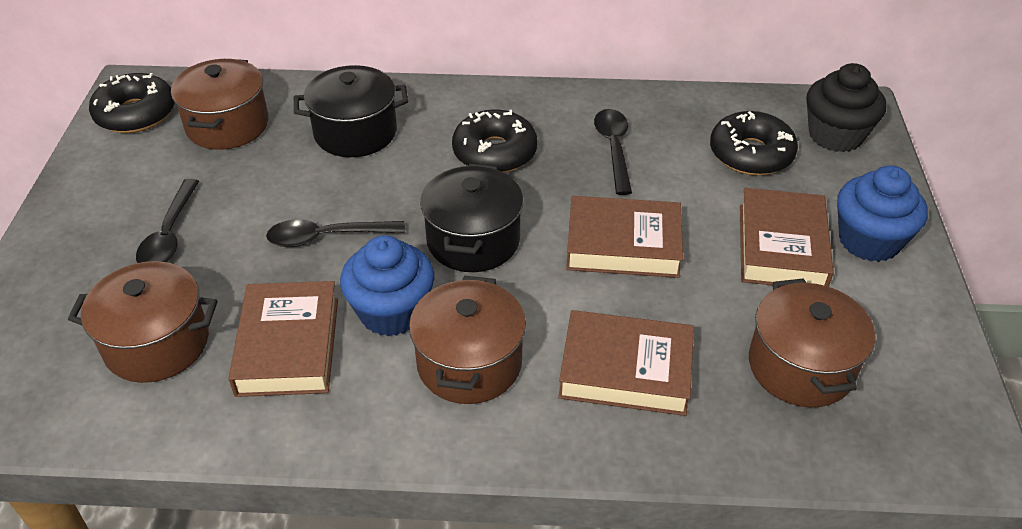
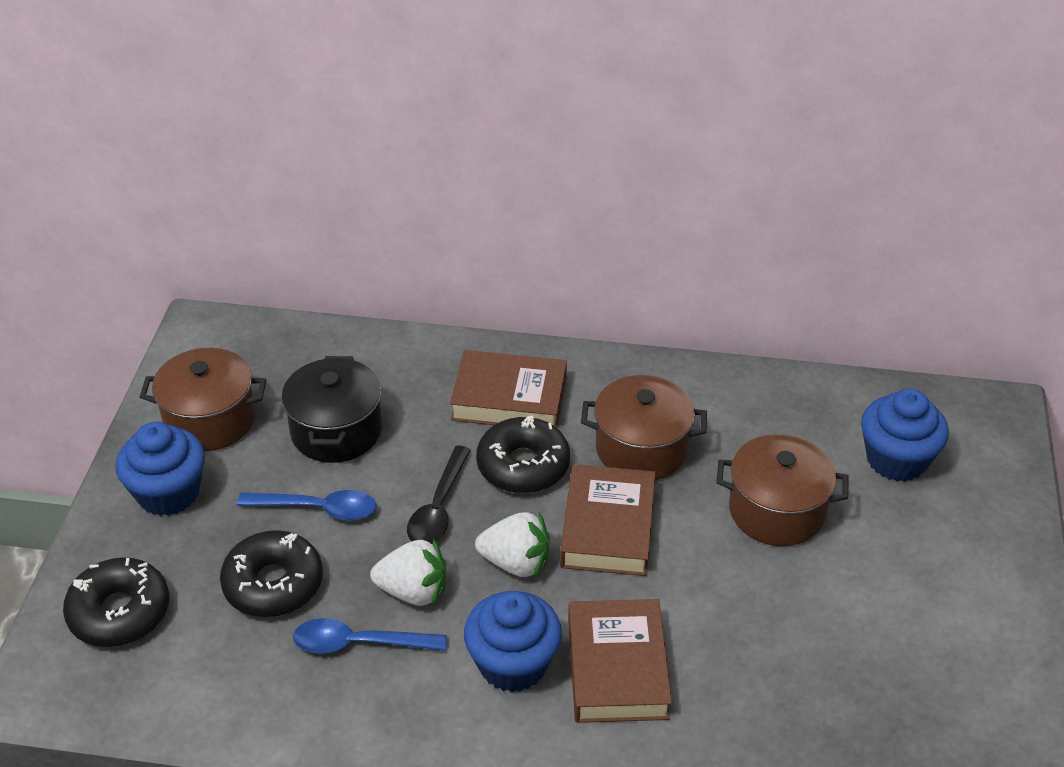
black cupcake: 1 -> 0
black pot: 2 -> 1
black spoon: 3 -> 1
blue cupcake: 2 -> 3
blue spoon: 0 -> 2
brown book: 4 -> 3
brown pot: 4 -> 3
white strawberry: 0 -> 2

